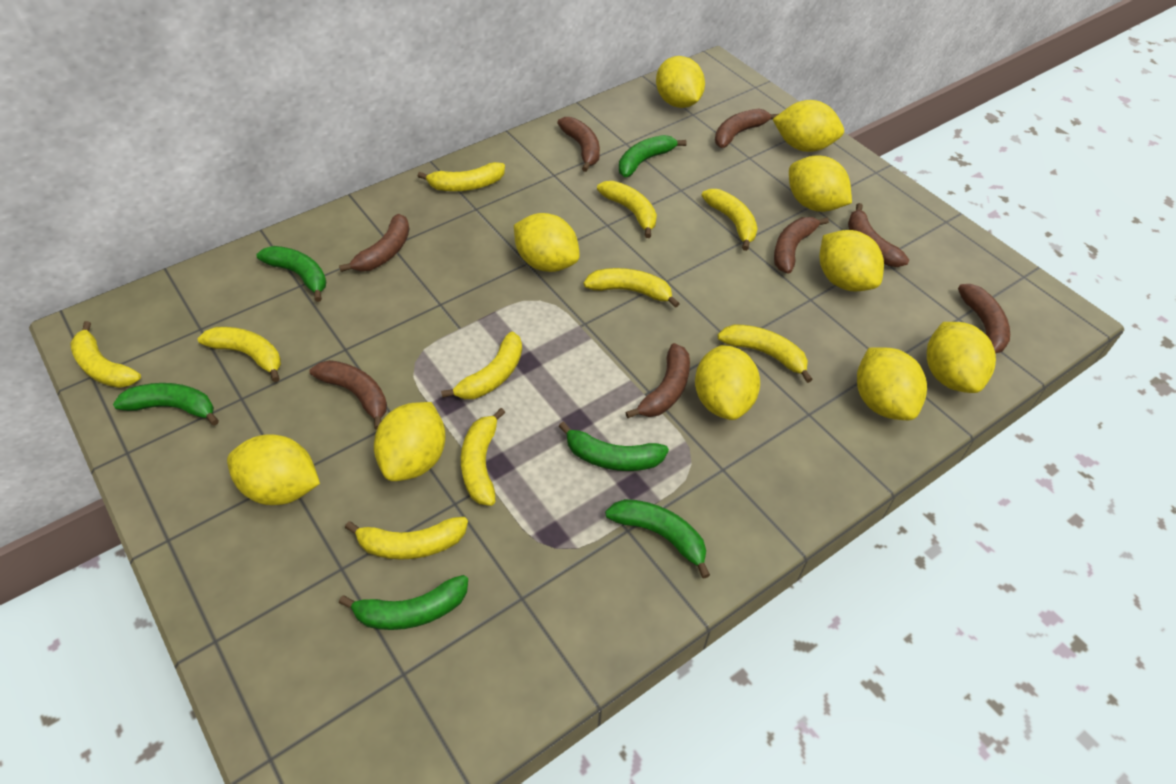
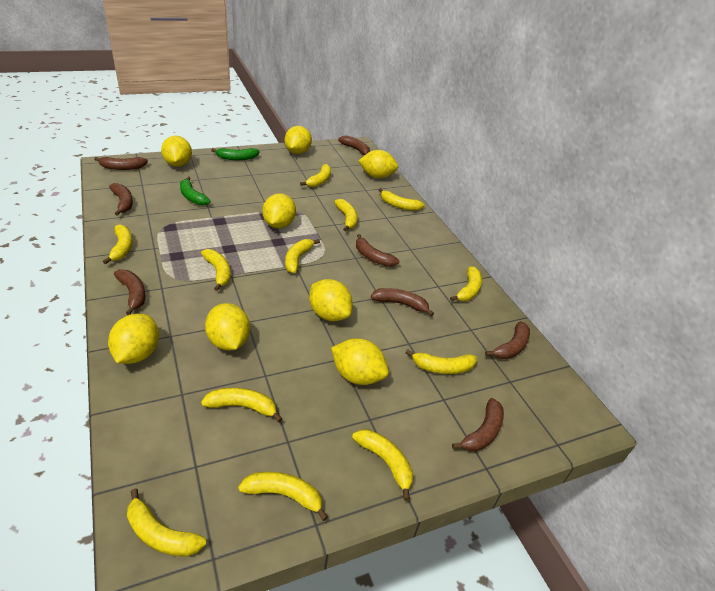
green banana: 6 -> 2
yellow banana: 10 -> 12
yellow lemon: 10 -> 8

